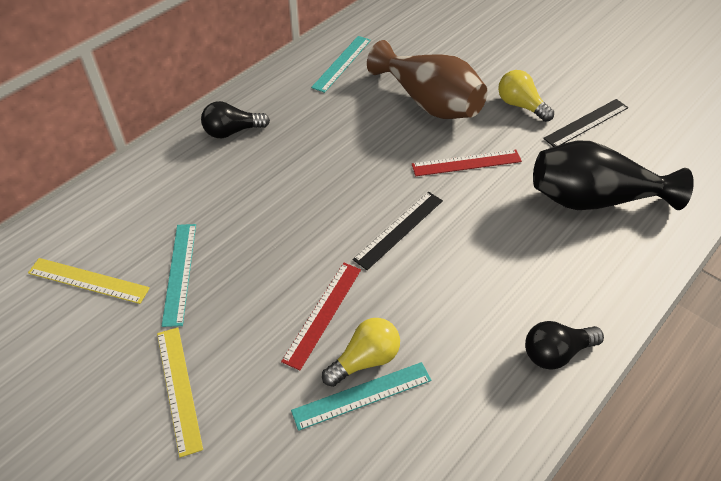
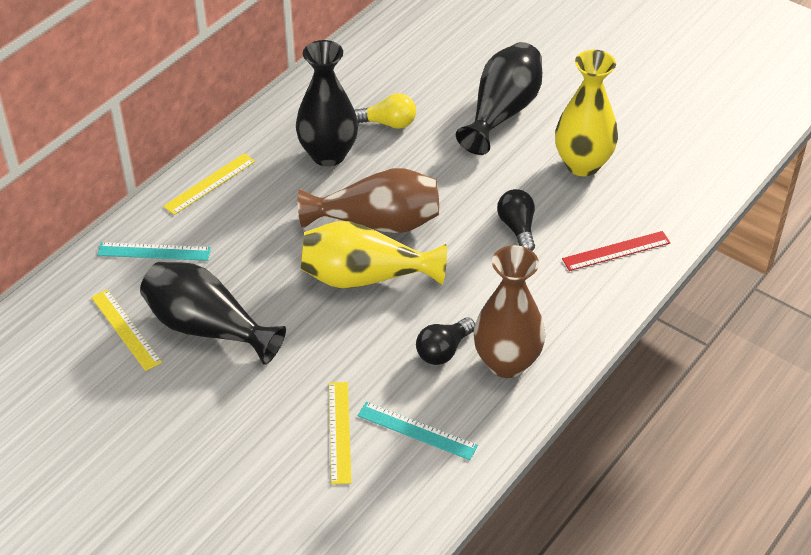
black ruler: 2 -> 0
black vase: 1 -> 3
brown vase: 1 -> 2
red ruler: 2 -> 1
turquoise ruler: 3 -> 2
yellow light bulb: 2 -> 1
yellow ruler: 2 -> 3
yellow vase: 0 -> 2

